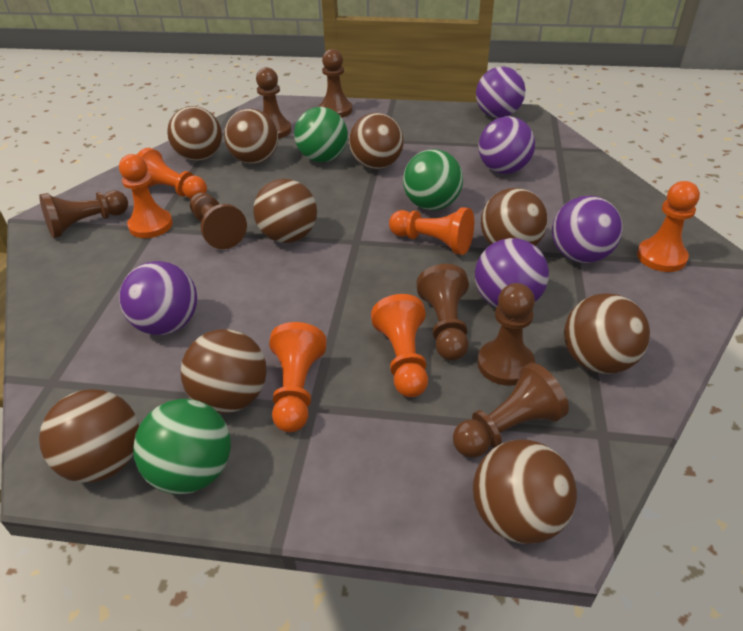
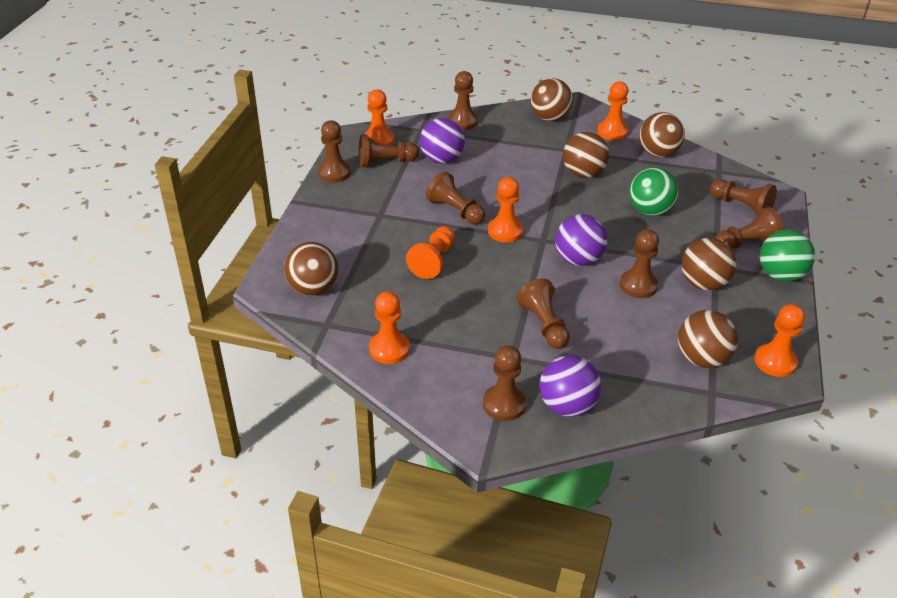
brown ball: 9 -> 6
brown pawn: 7 -> 9
green ball: 3 -> 2
purple ball: 5 -> 3

